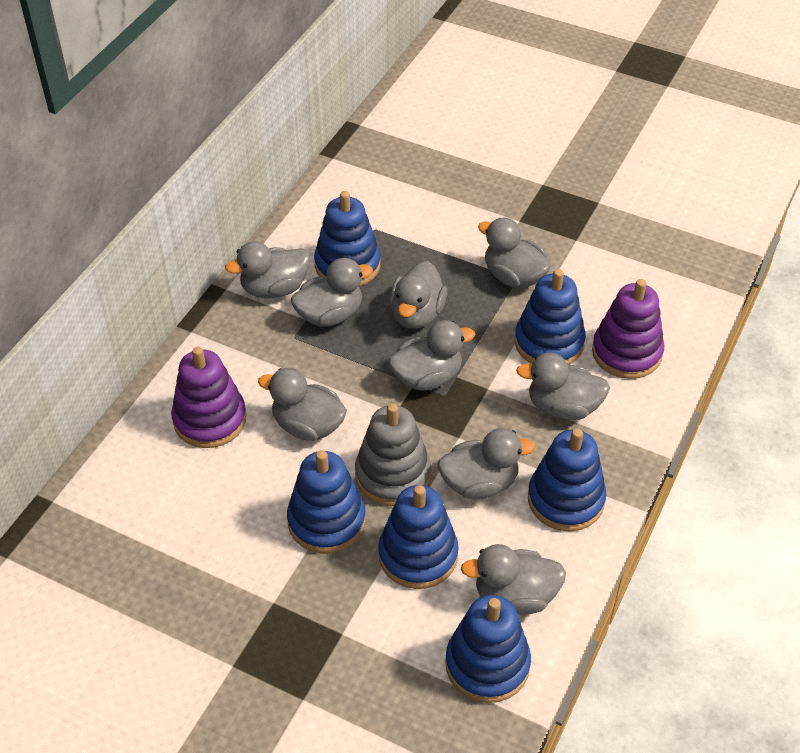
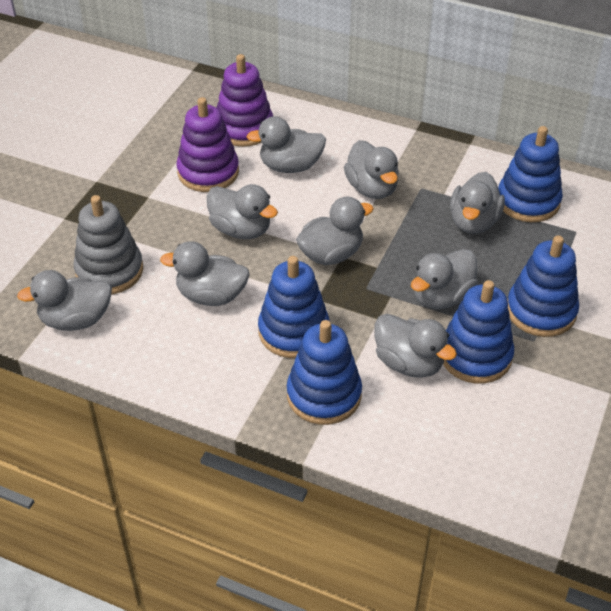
blue stacking toy: 6 -> 5

